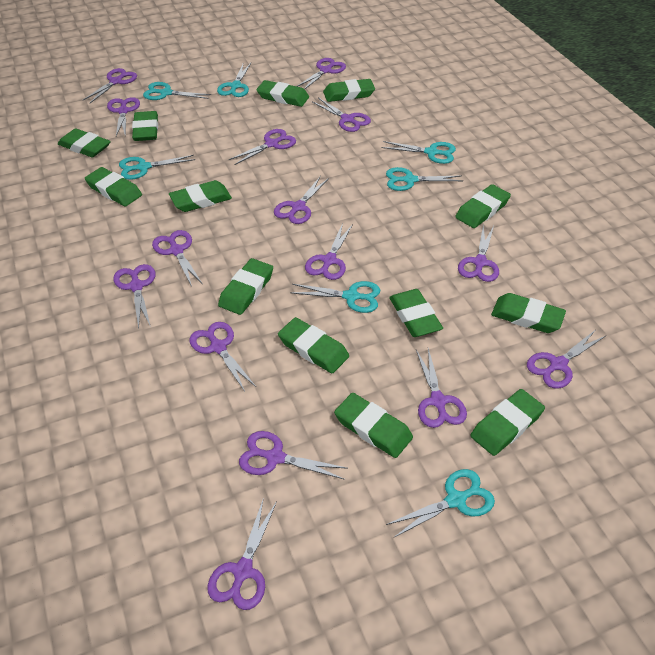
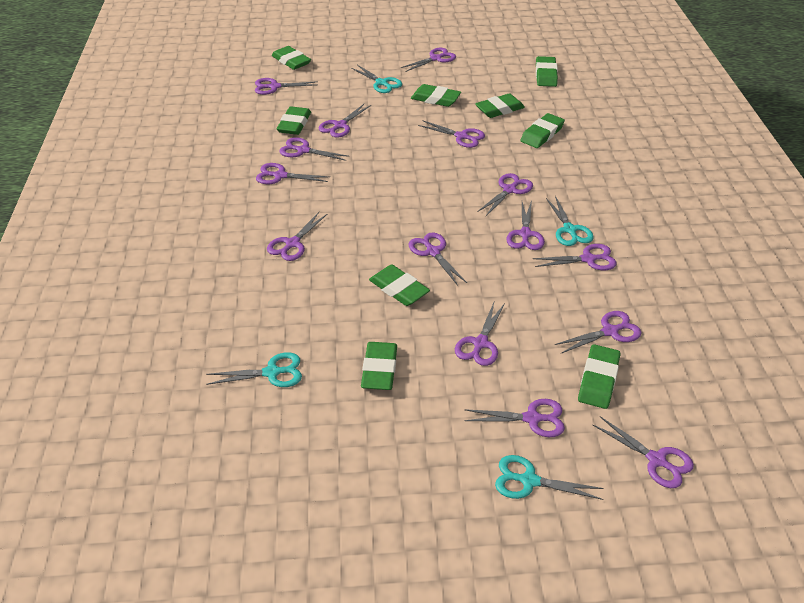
green eraser: 13 -> 9
turquoise scissors: 7 -> 4

